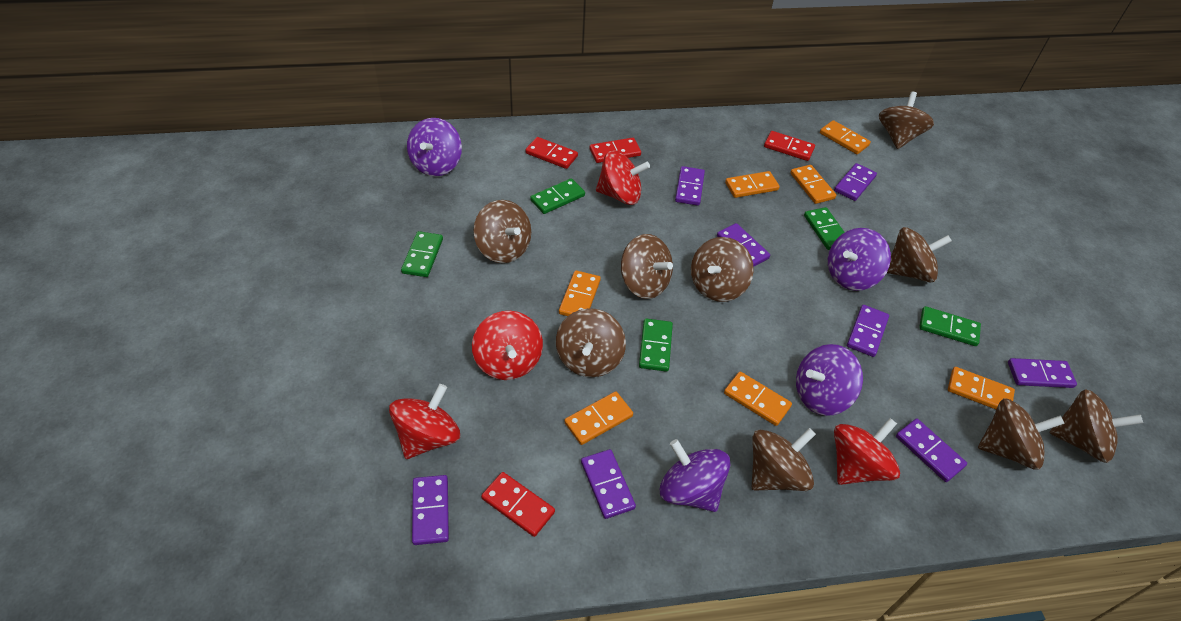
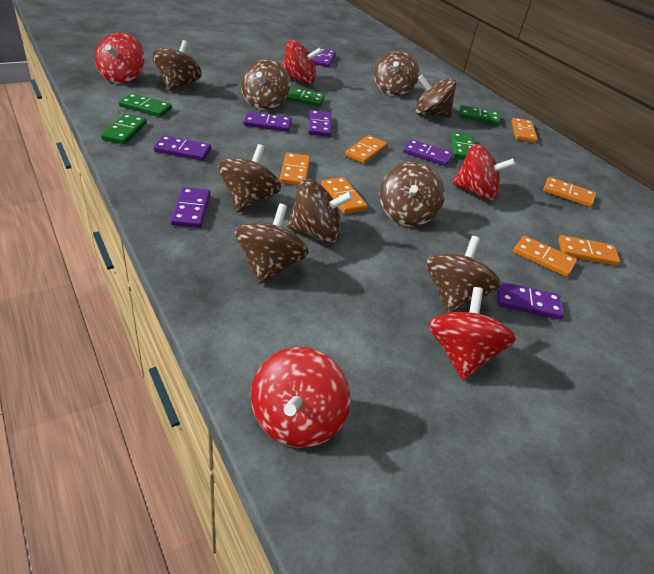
purple domino: 8 -> 7
purple spinning top: 4 -> 0
red domino: 4 -> 0
red spinning top: 4 -> 5

